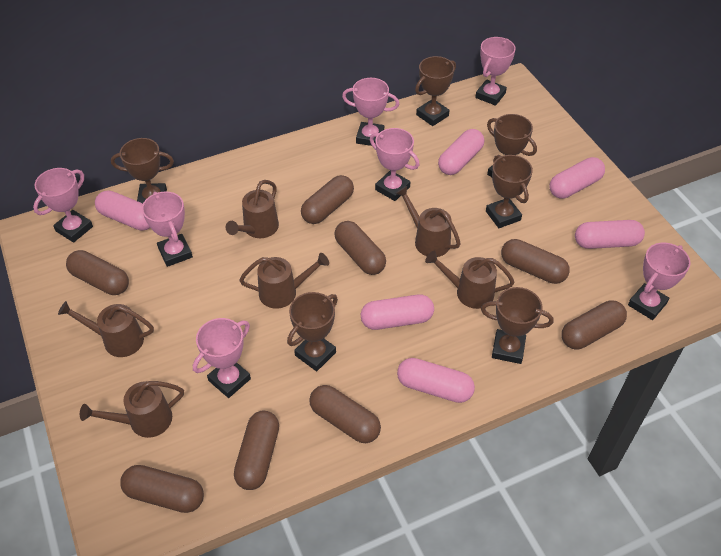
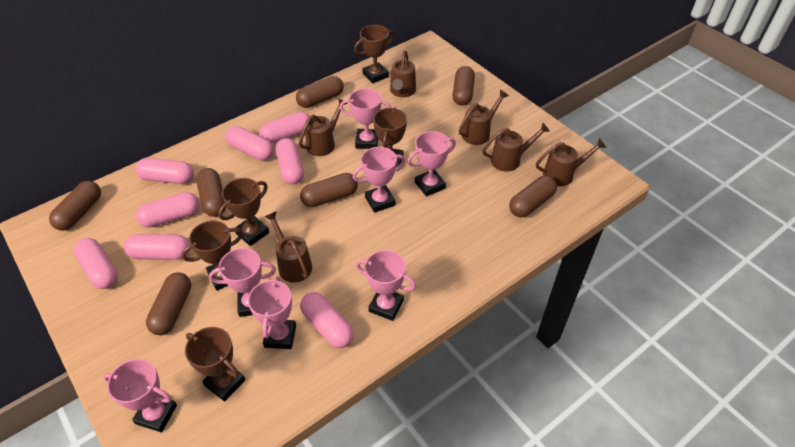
brown capsule: 8 -> 7
brown trophy: 6 -> 5
pink capsule: 6 -> 8

